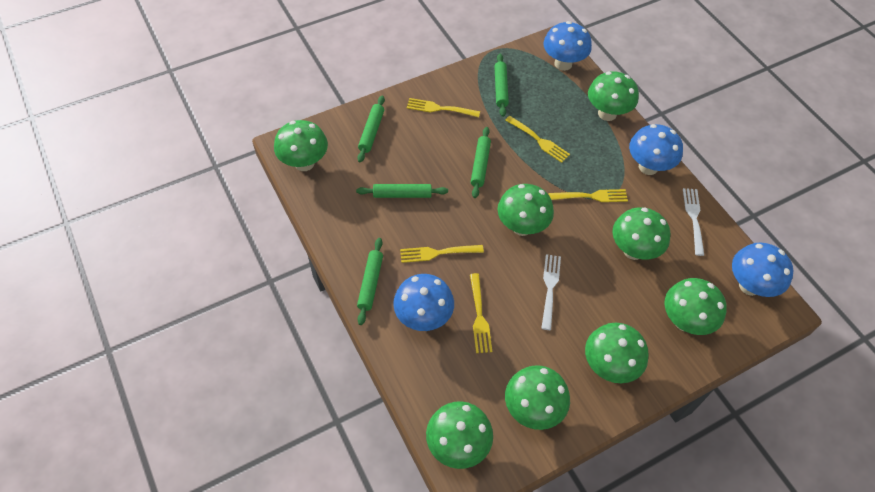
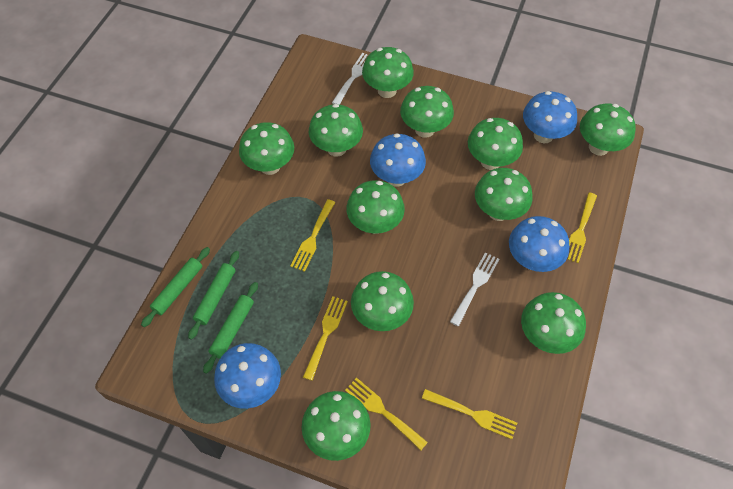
green mushroom: 8 -> 11
green rolling pin: 5 -> 3

